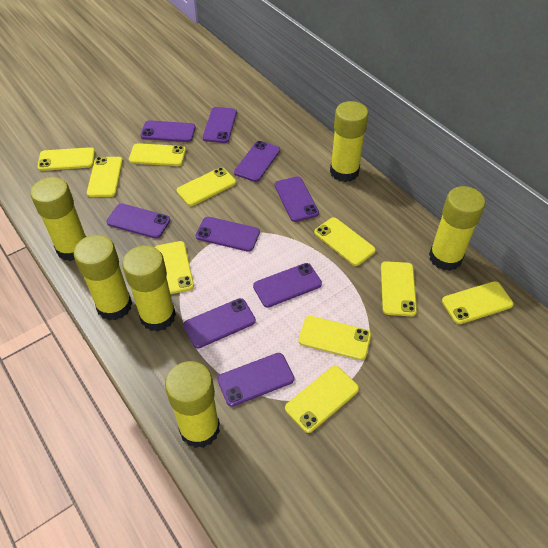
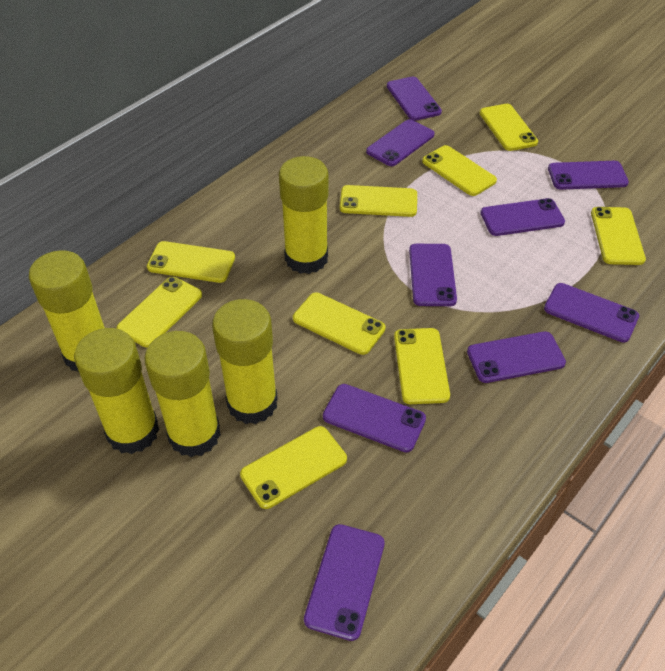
yellow glue stick: 6 -> 5
yellow phone: 10 -> 9

